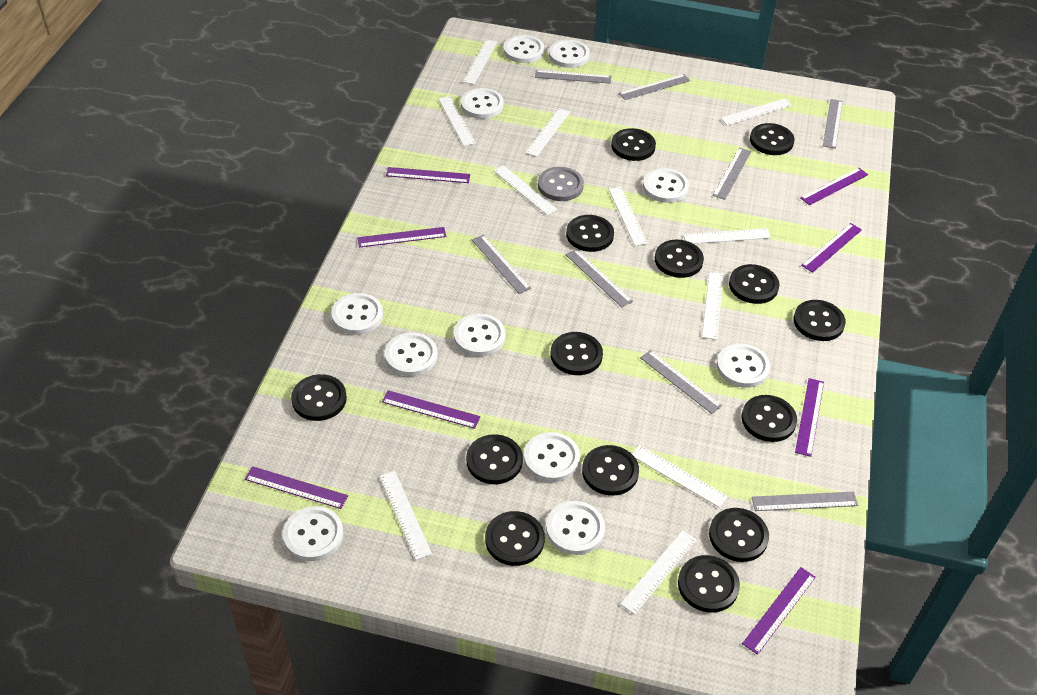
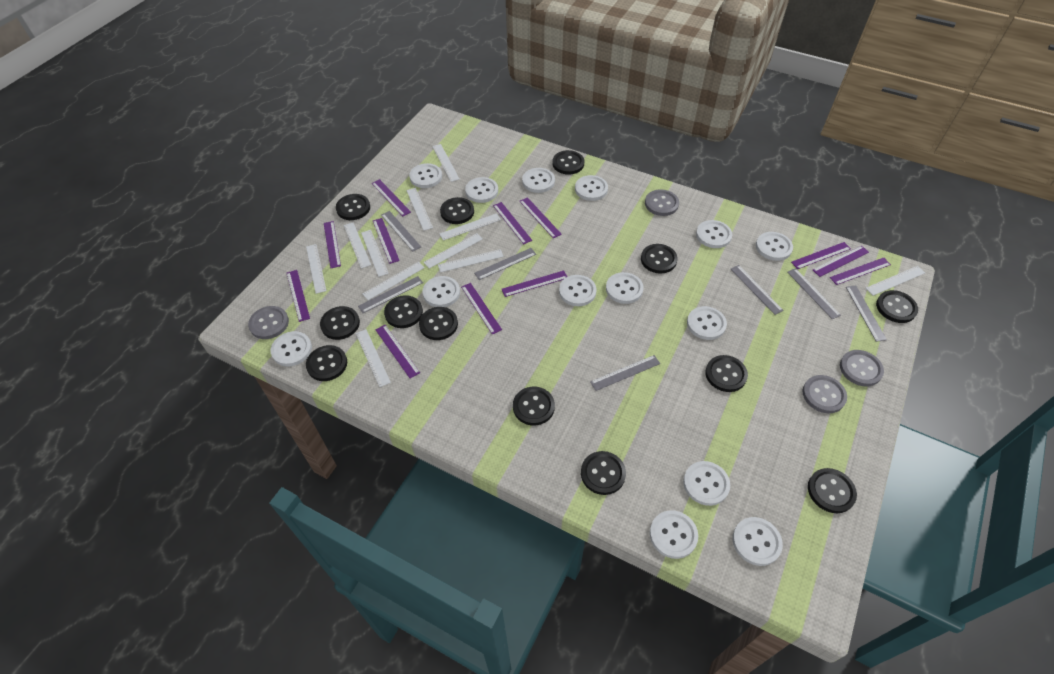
black button: 14 -> 13
grey button: 1 -> 4
grey ruler: 8 -> 7
purple ruler: 8 -> 12
white button: 11 -> 14

